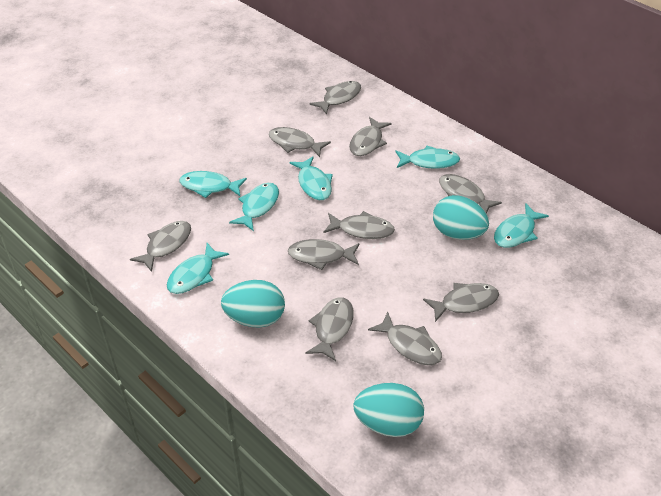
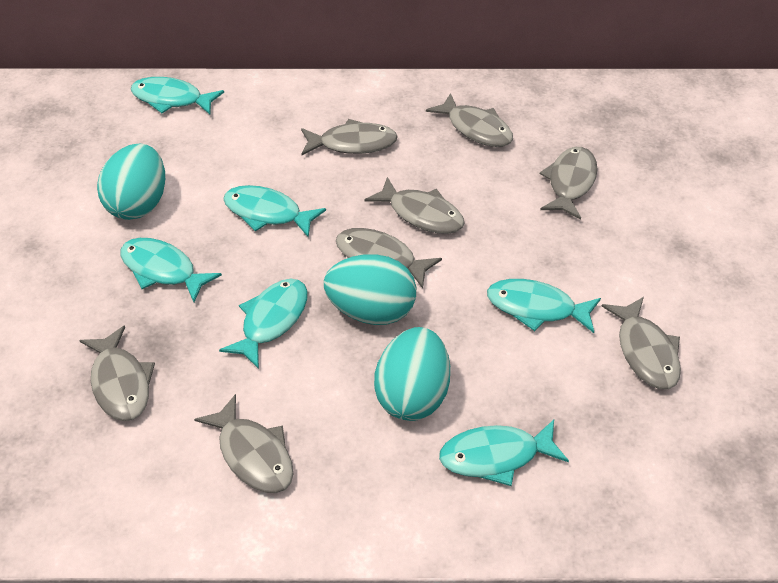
grey fish: 10 -> 8

